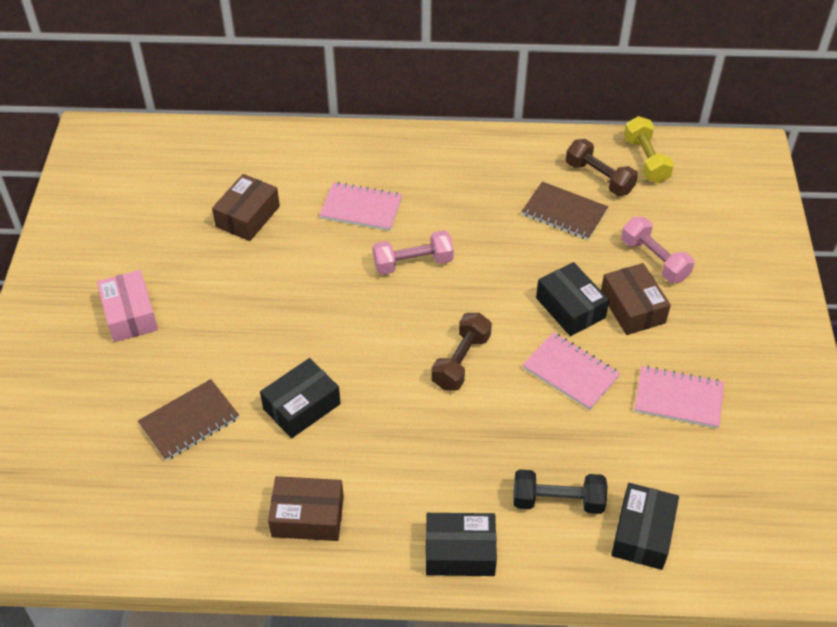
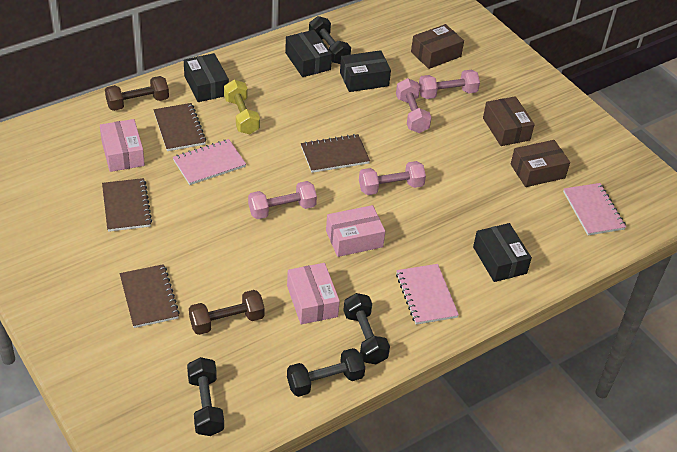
black dumbbell: 1 -> 4
brown notebook: 2 -> 4
pink box: 1 -> 3
pink dumbbell: 2 -> 4

